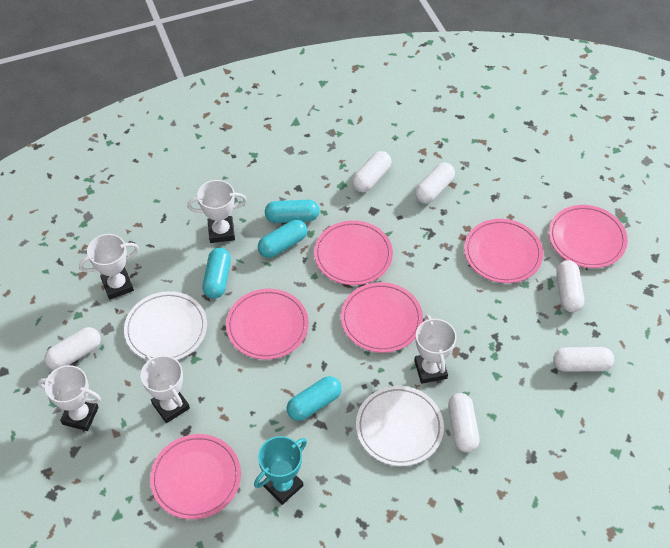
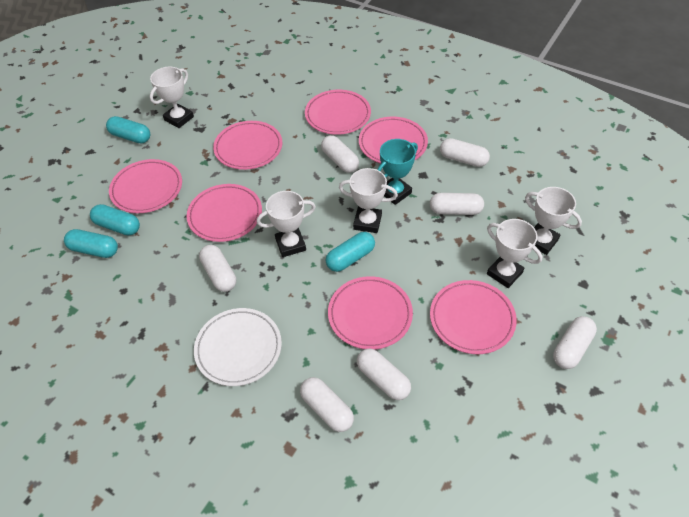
pink plate: 6 -> 7
white capsule: 6 -> 7
white plate: 2 -> 1

